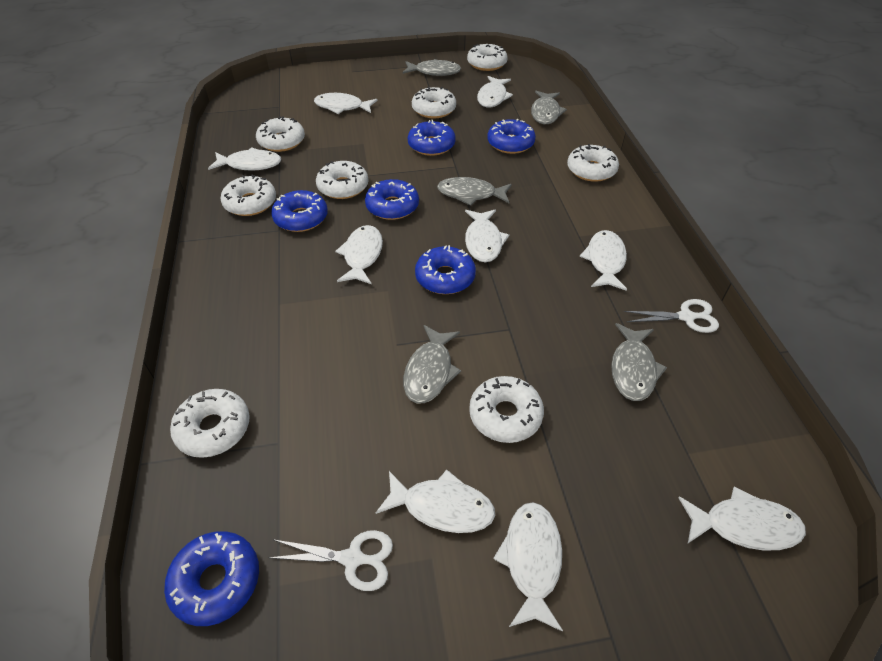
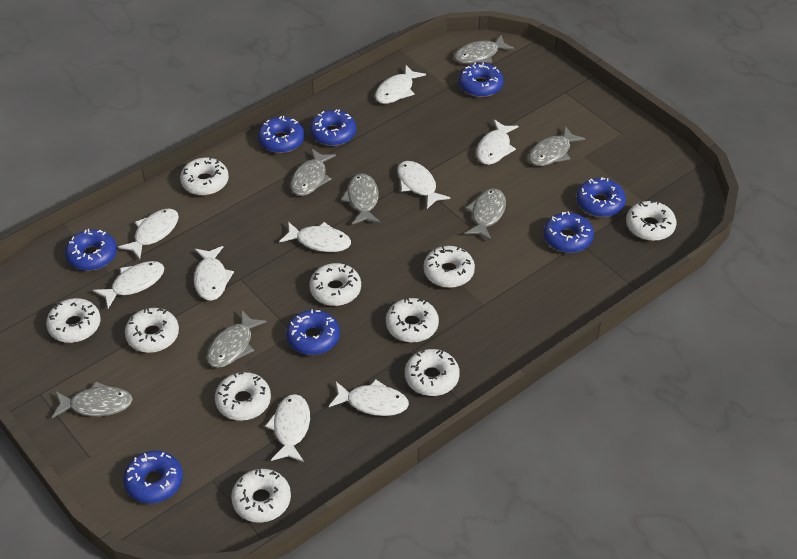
blue donut: 6 -> 8
grey fish: 5 -> 7
white donut: 8 -> 10
white scissors: 2 -> 0

